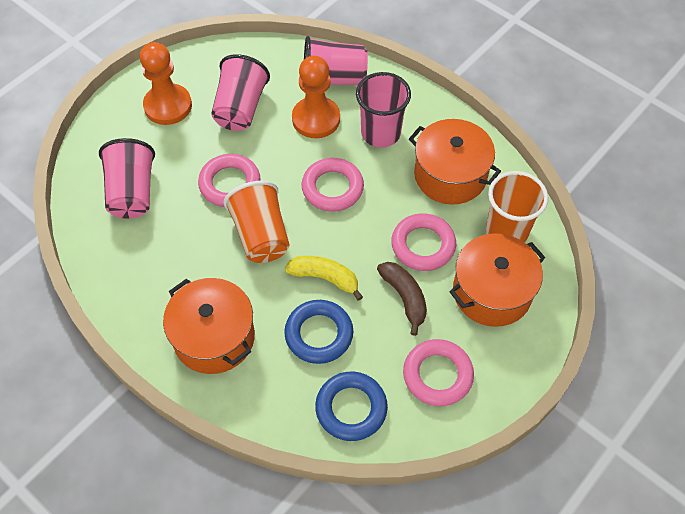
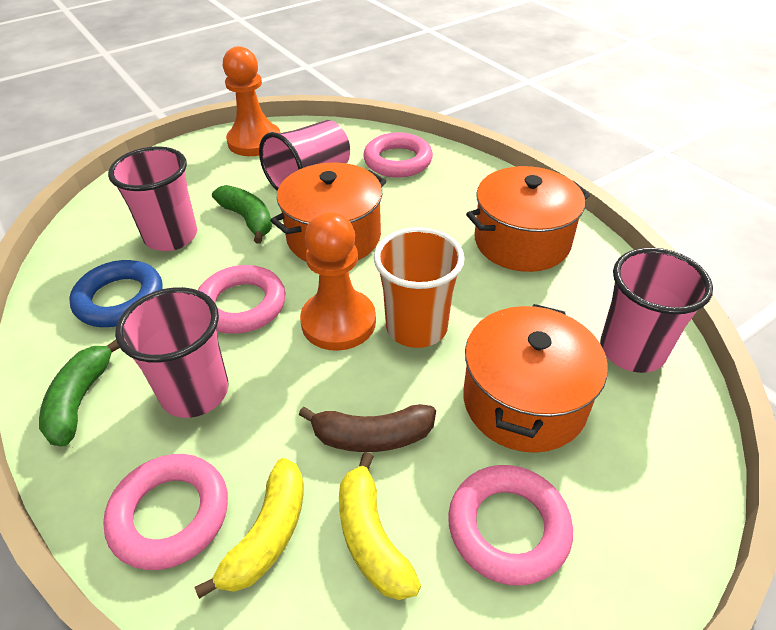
blue ring: 2 -> 1
green banana: 0 -> 2
orange cup: 2 -> 1
yellow banana: 1 -> 2

